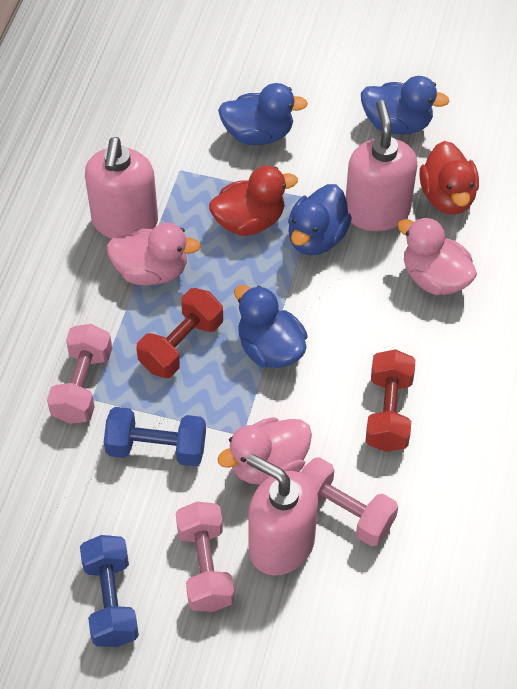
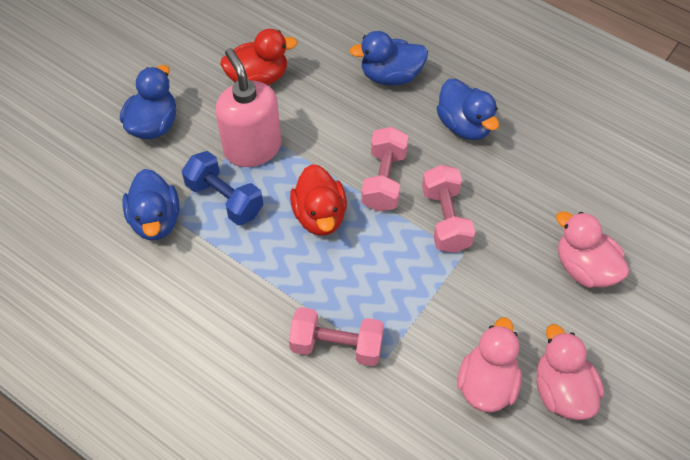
blue dumbbell: 2 -> 1
pink soap dispenser: 3 -> 1
red dumbbell: 2 -> 0

